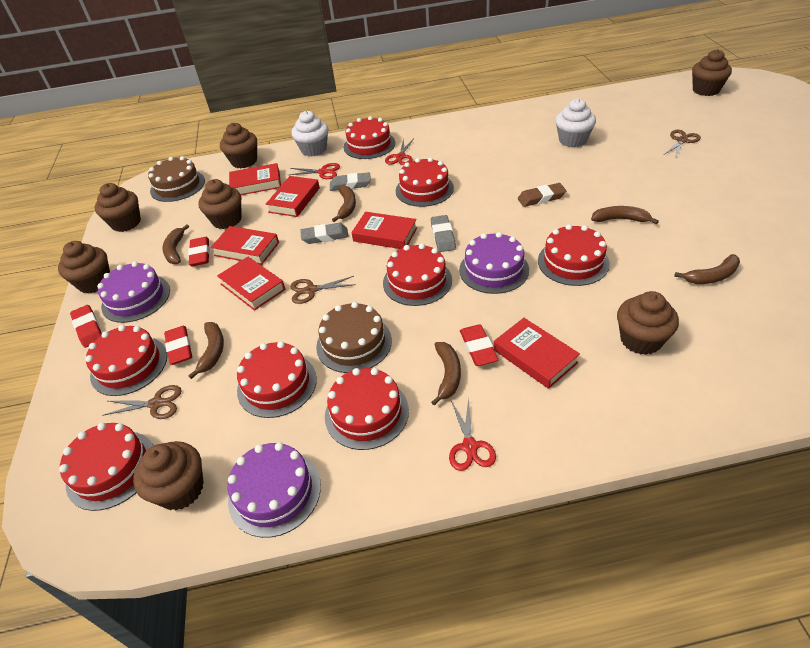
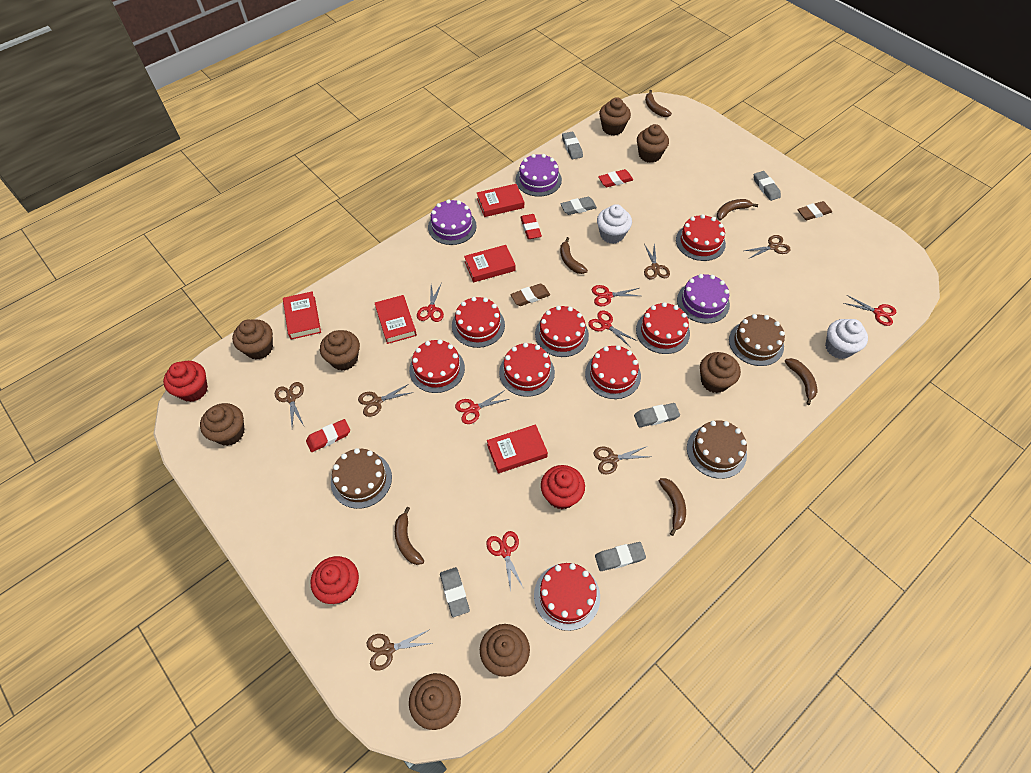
brown cake: 2 -> 3
brown cupcake: 7 -> 8
brown eraser: 1 -> 2
brown scissors: 3 -> 6
grey eraser: 3 -> 6
red book: 6 -> 5
red cupcake: 0 -> 3
red eraser: 4 -> 3
red scissors: 3 -> 6

